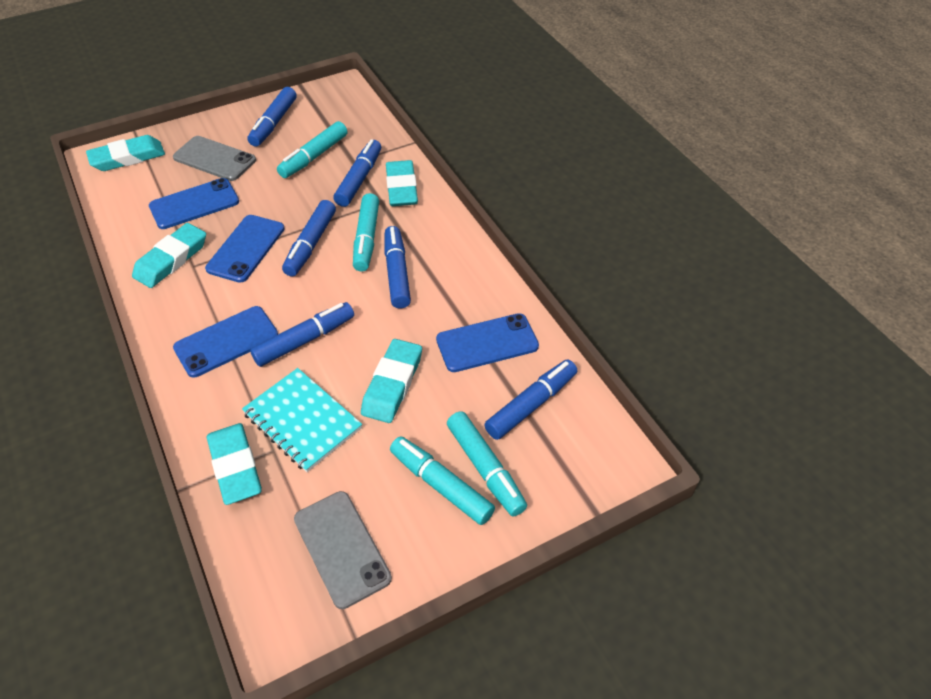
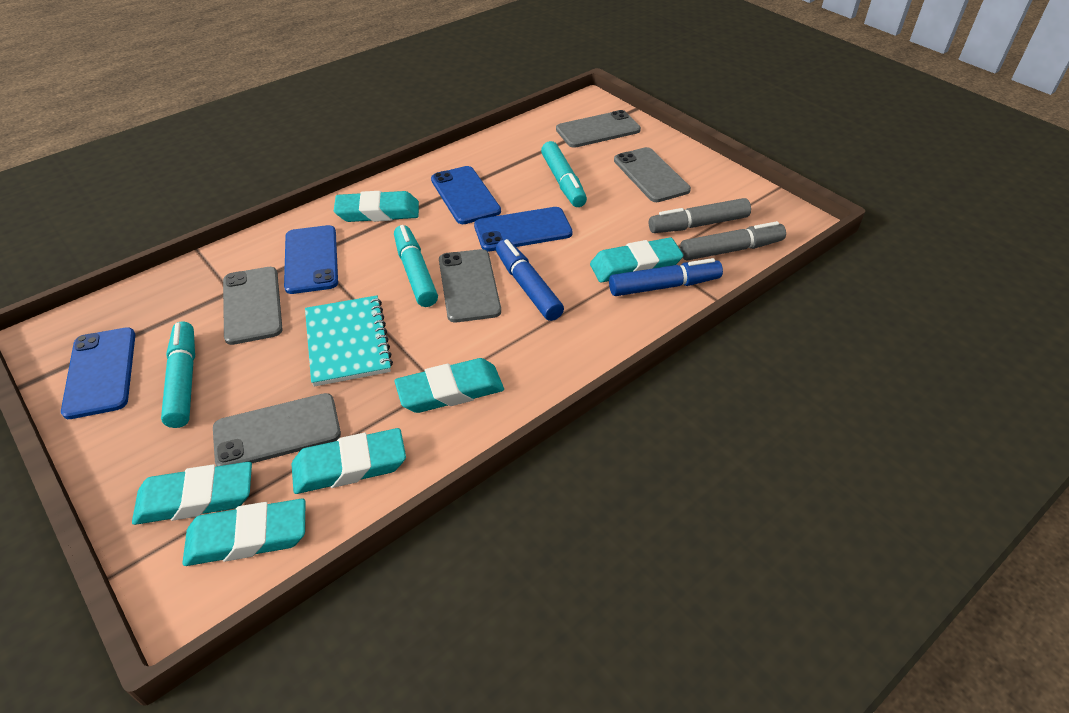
blue marker: 6 -> 2
grey marker: 0 -> 2
grey phone: 2 -> 5
turquoise eraser: 5 -> 6
turquoise marker: 4 -> 3

